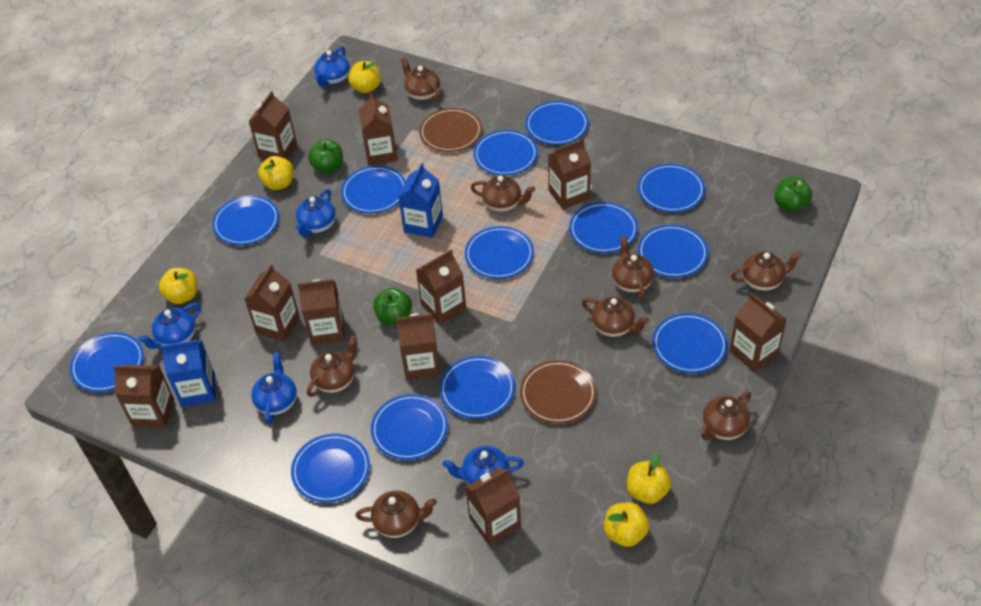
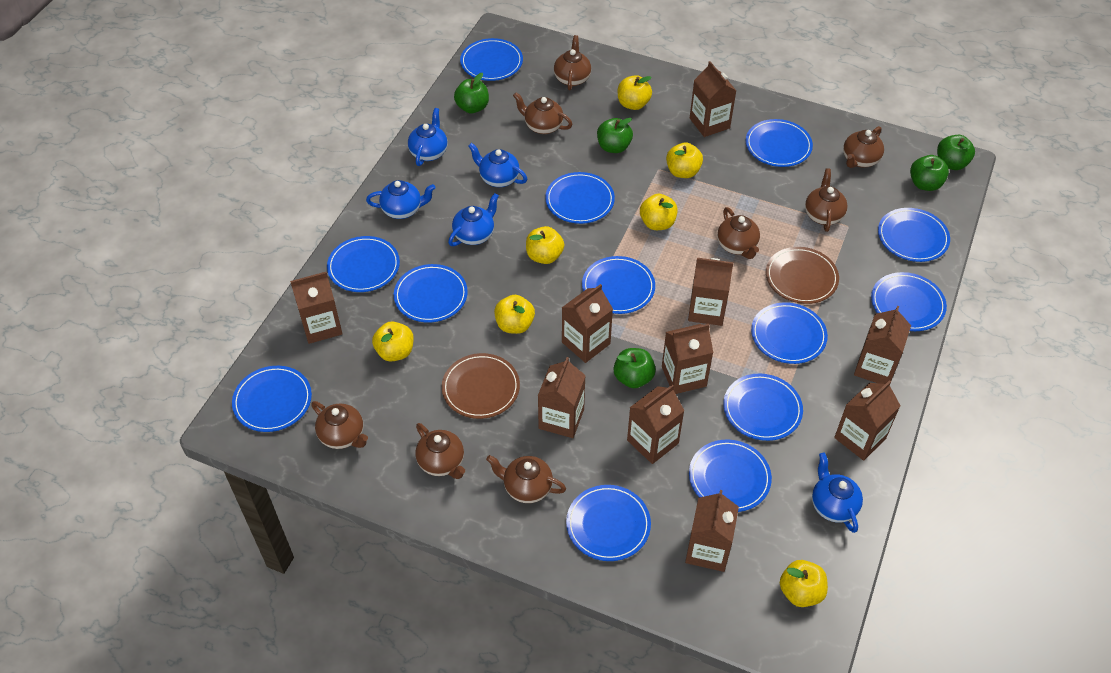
blue carton: 2 -> 0
green apple: 3 -> 5
yellow apple: 5 -> 7

